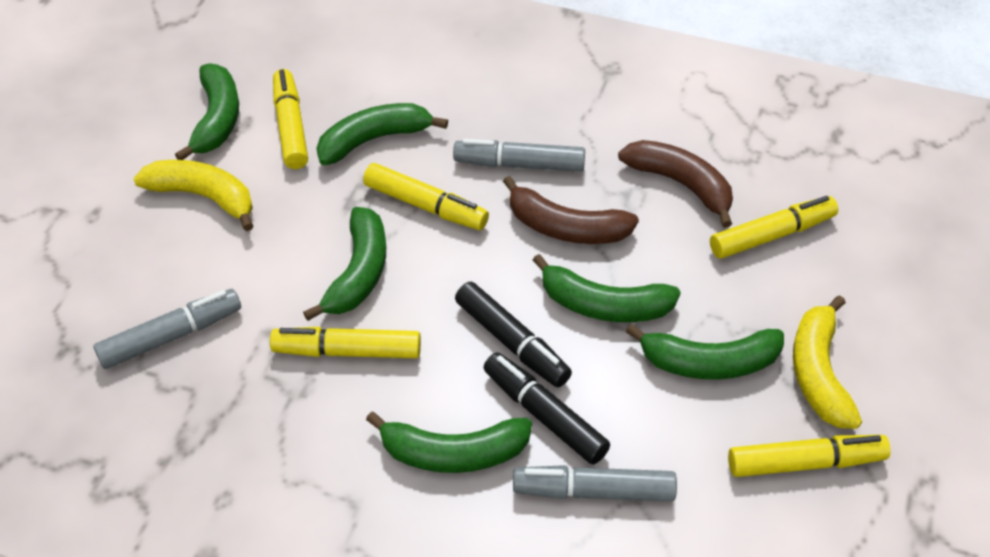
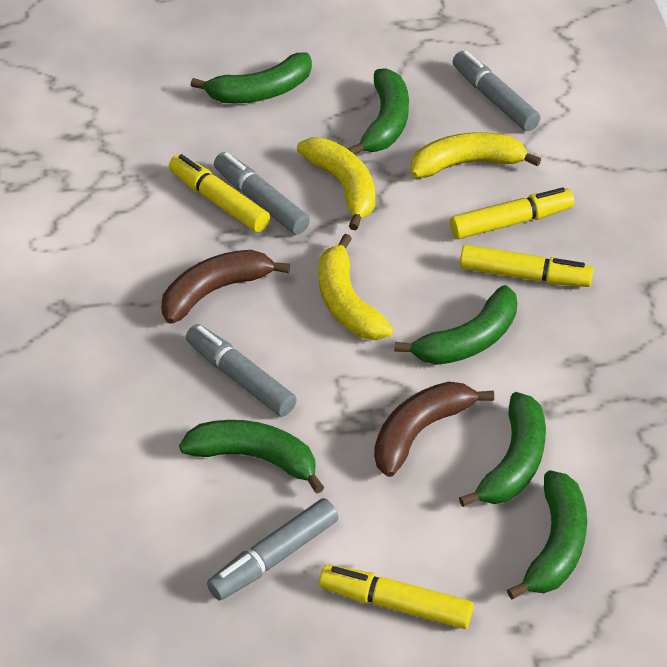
black marker: 2 -> 0
grey marker: 3 -> 4
yellow banana: 2 -> 3
yellow marker: 5 -> 4

